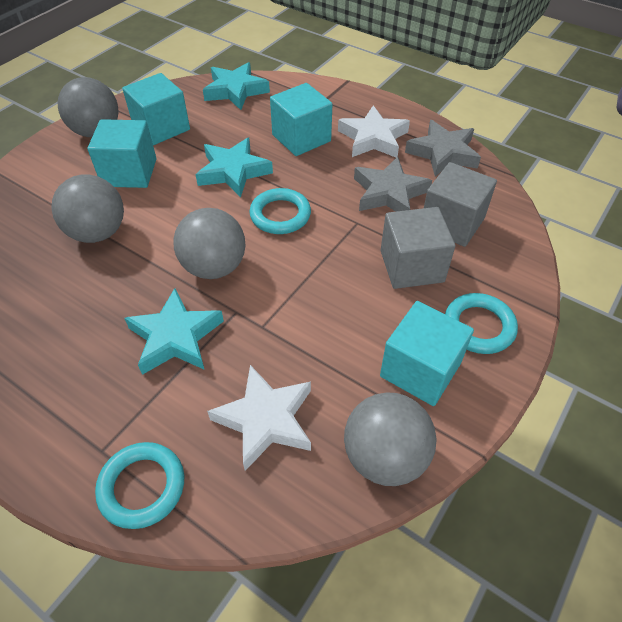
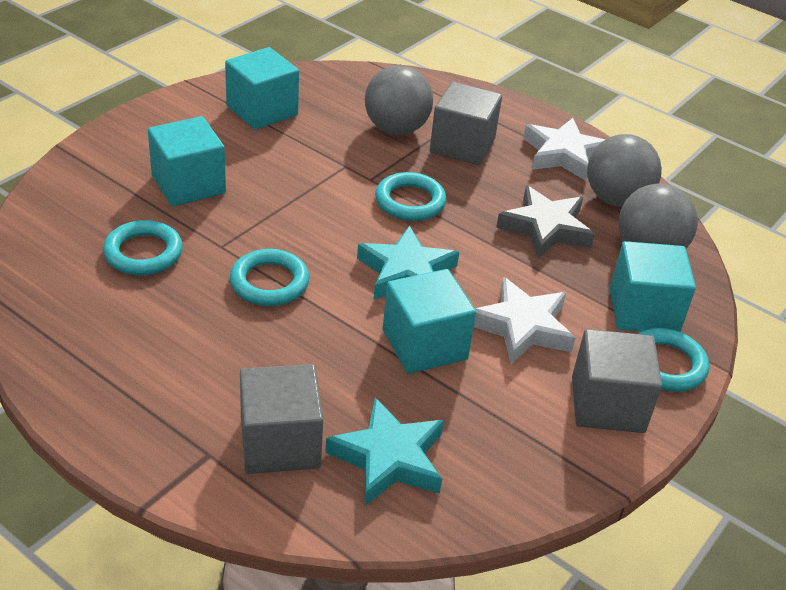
grey ball: 4 -> 3
grey cube: 2 -> 3
grey star: 2 -> 1
turquoise ring: 3 -> 4
turquoise star: 3 -> 2

